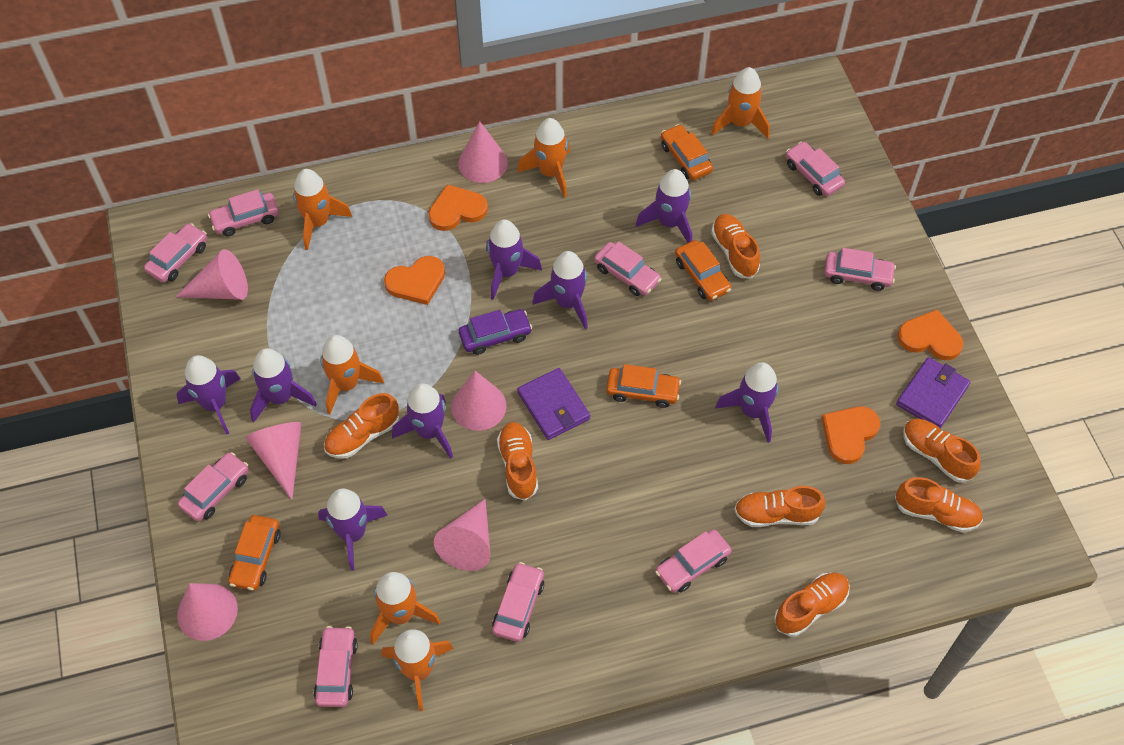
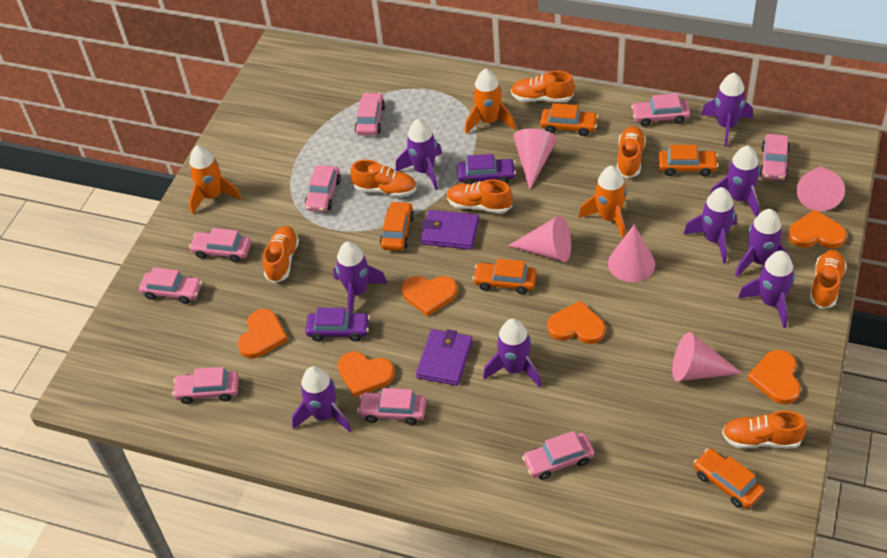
orange car: 4 -> 5
orange heart: 4 -> 6
orange rocket: 6 -> 3
pink cone: 6 -> 5
purple car: 1 -> 2
purple rocket: 8 -> 9

